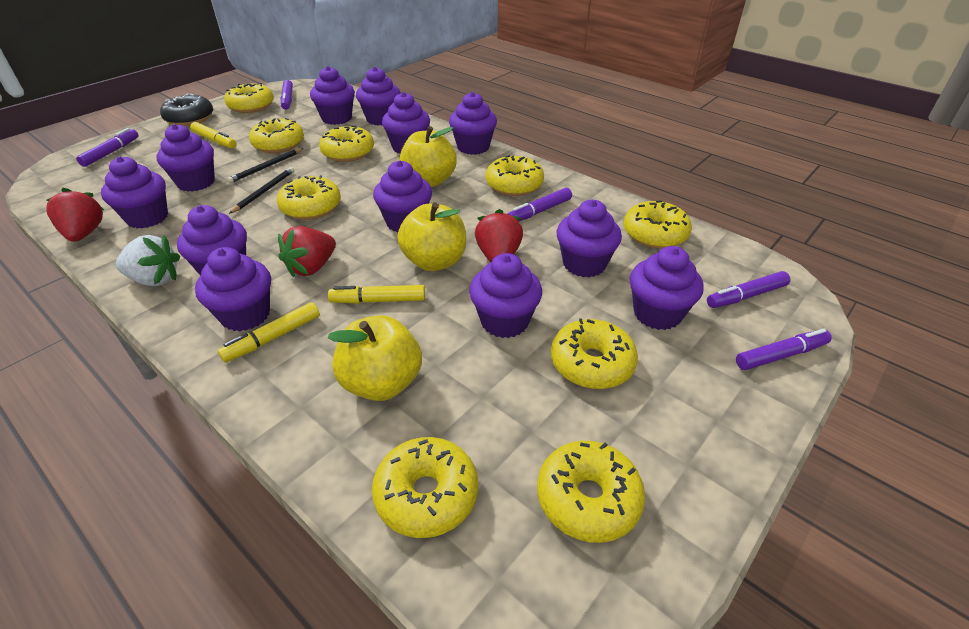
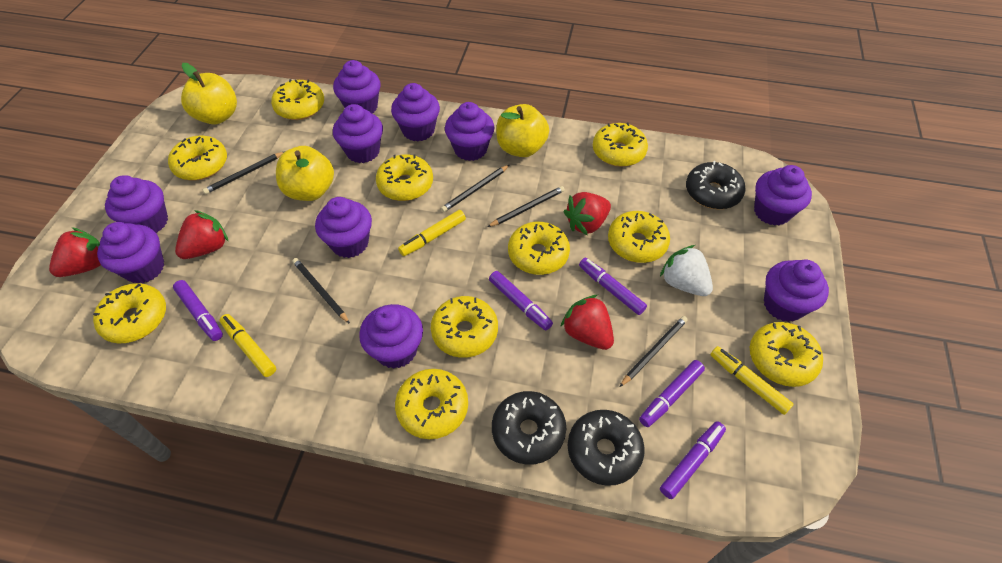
black donut: 1 -> 3
black pencil: 2 -> 5
purple cupcake: 12 -> 10
red strawberry: 3 -> 4
yellow donut: 9 -> 10

